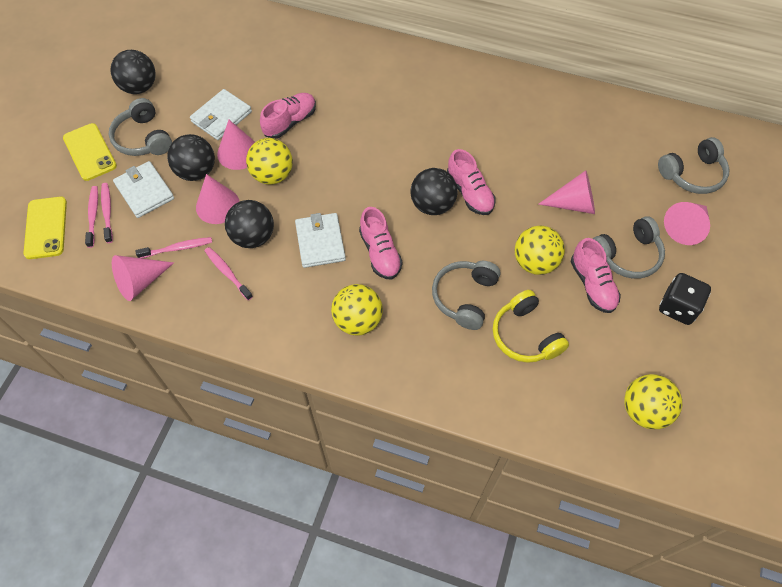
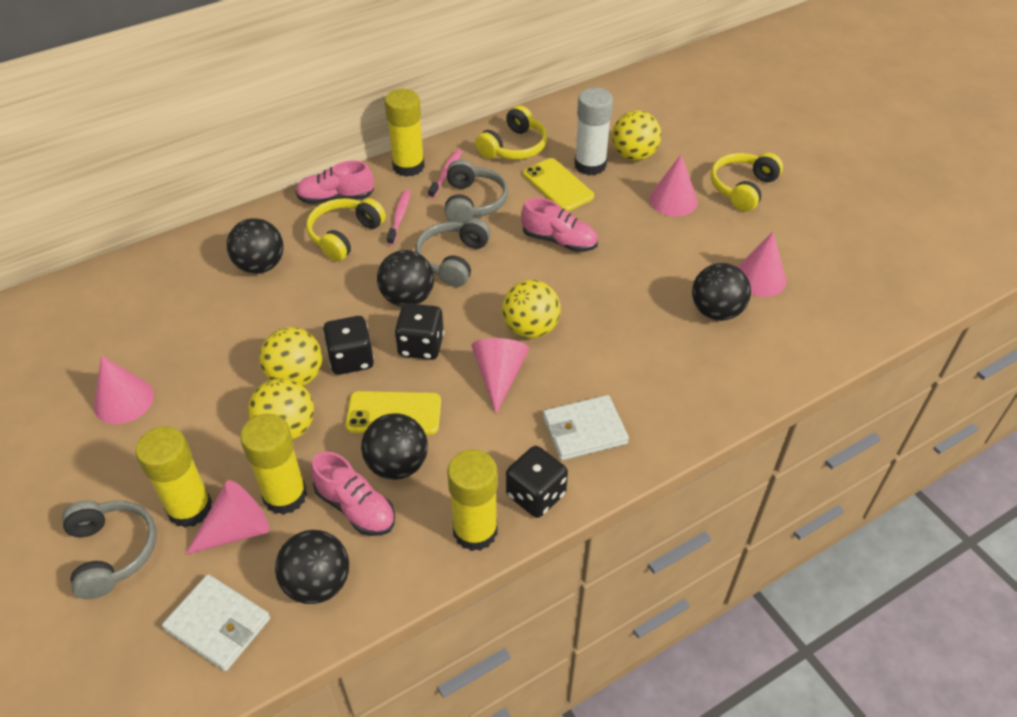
black ball: 4 -> 5
black dice: 1 -> 3
grey headphones: 4 -> 3
pink shoe: 4 -> 3
pink toothbrush: 4 -> 2
white glue stick: 0 -> 1
white wallet: 3 -> 2
yellow glue stick: 0 -> 4
yellow headphones: 1 -> 3

